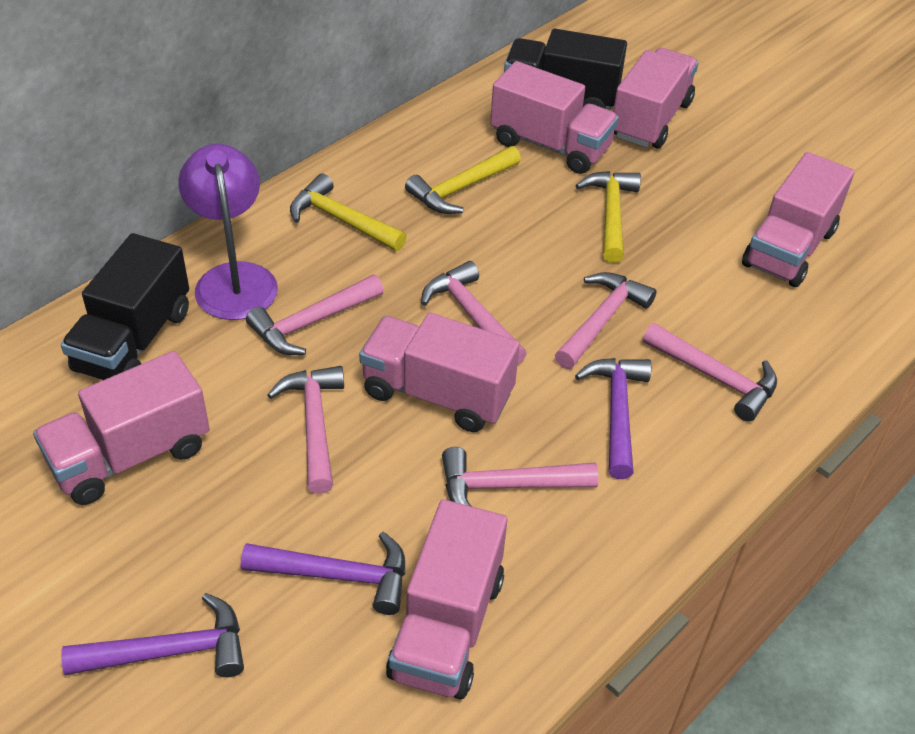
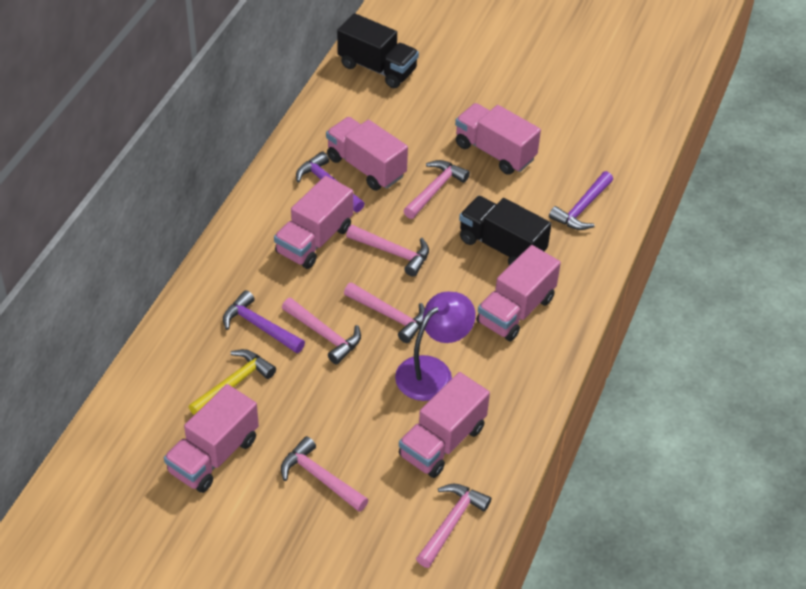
yellow hammer: 3 -> 1

